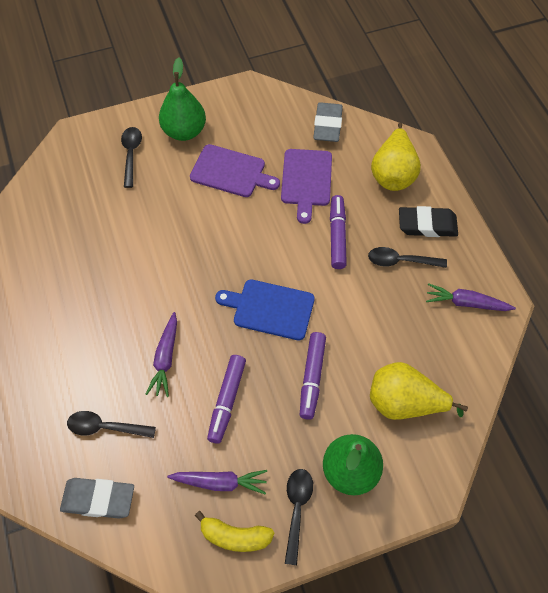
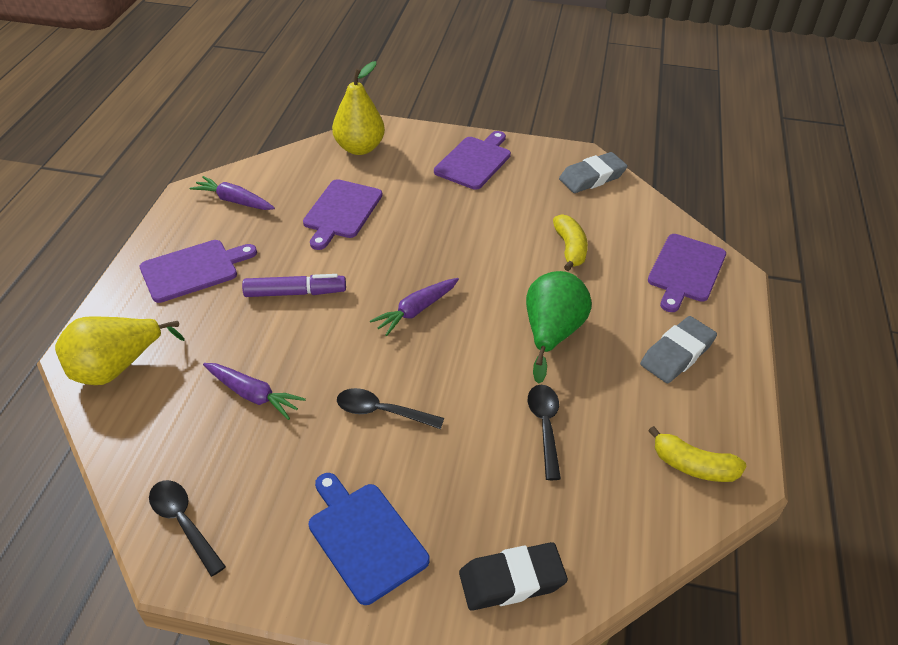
black spoon: 4 -> 3
green pear: 2 -> 1
purple cutting board: 2 -> 4
purple marker: 3 -> 1
yellow banana: 1 -> 2

